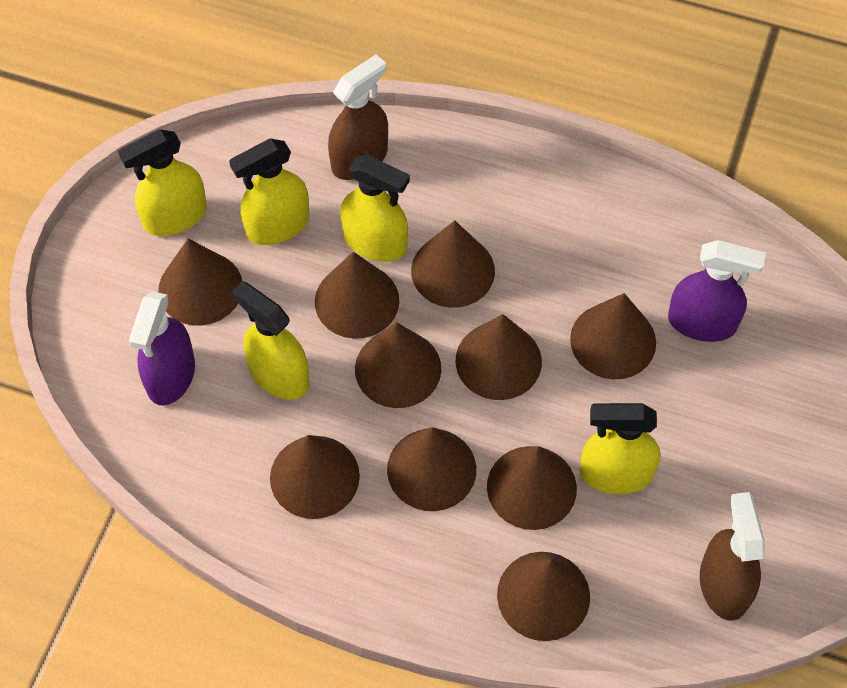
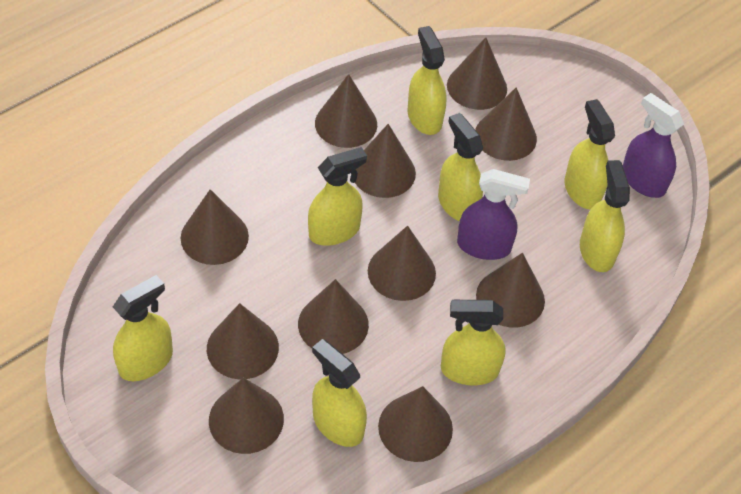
brown cone: 10 -> 11
brown spray bottle: 2 -> 0
yellow spray bottle: 5 -> 8

